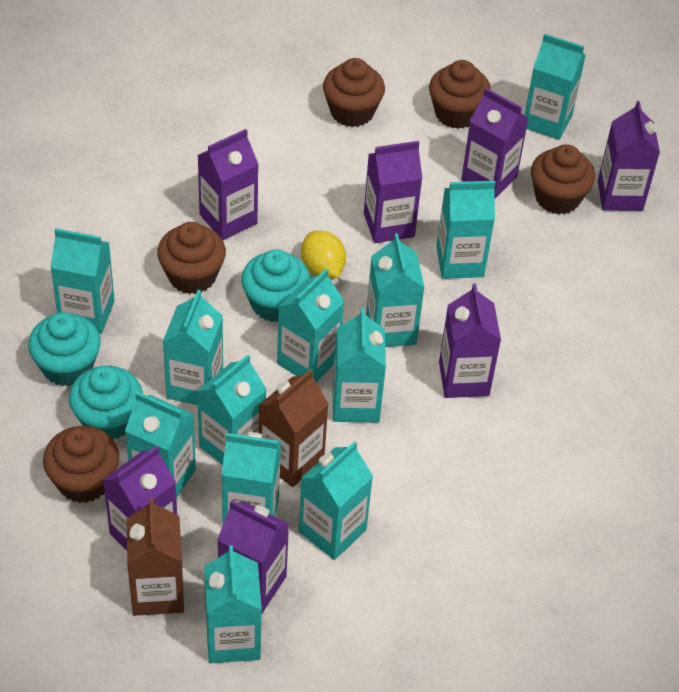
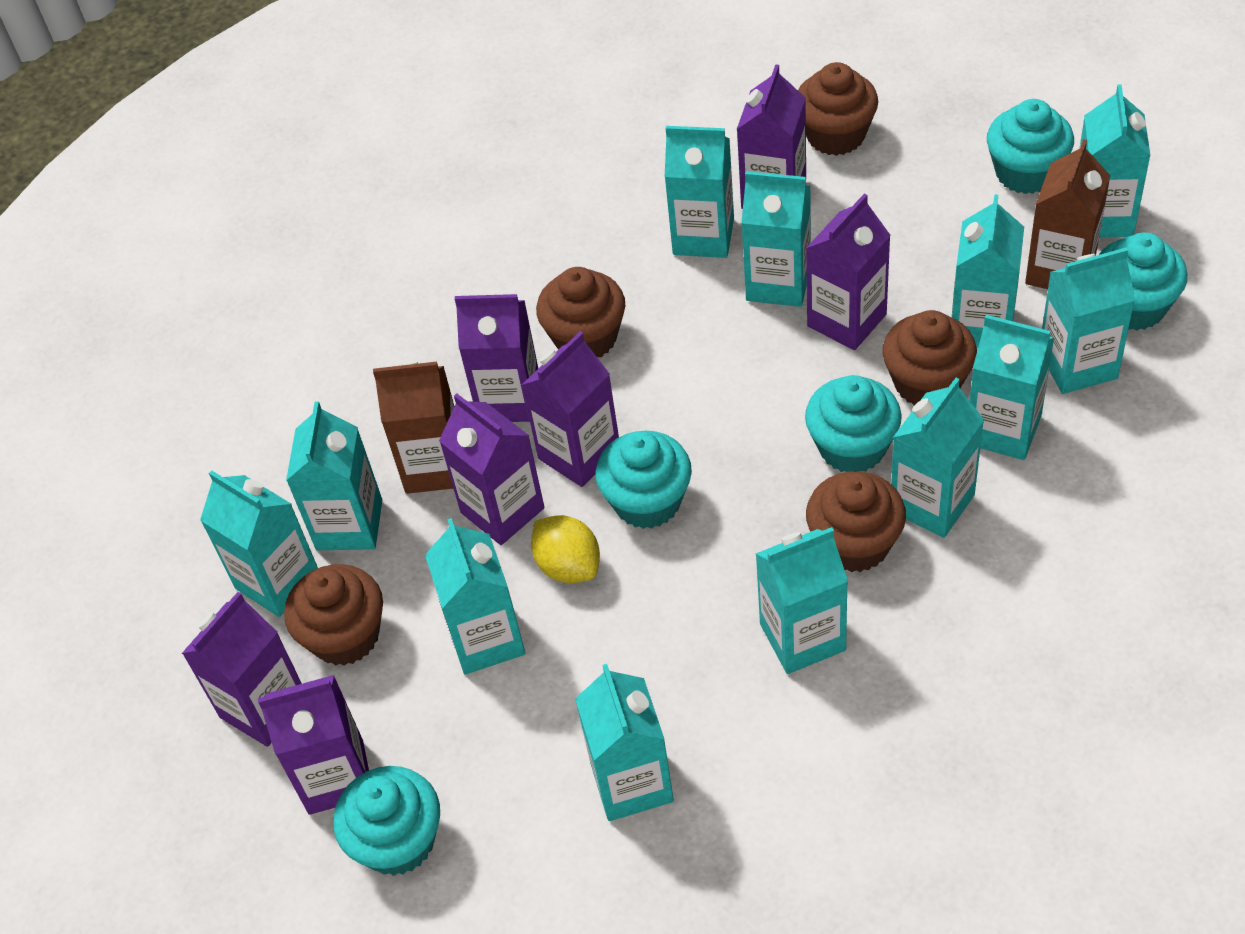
turquoise cupcake: 3 -> 5

